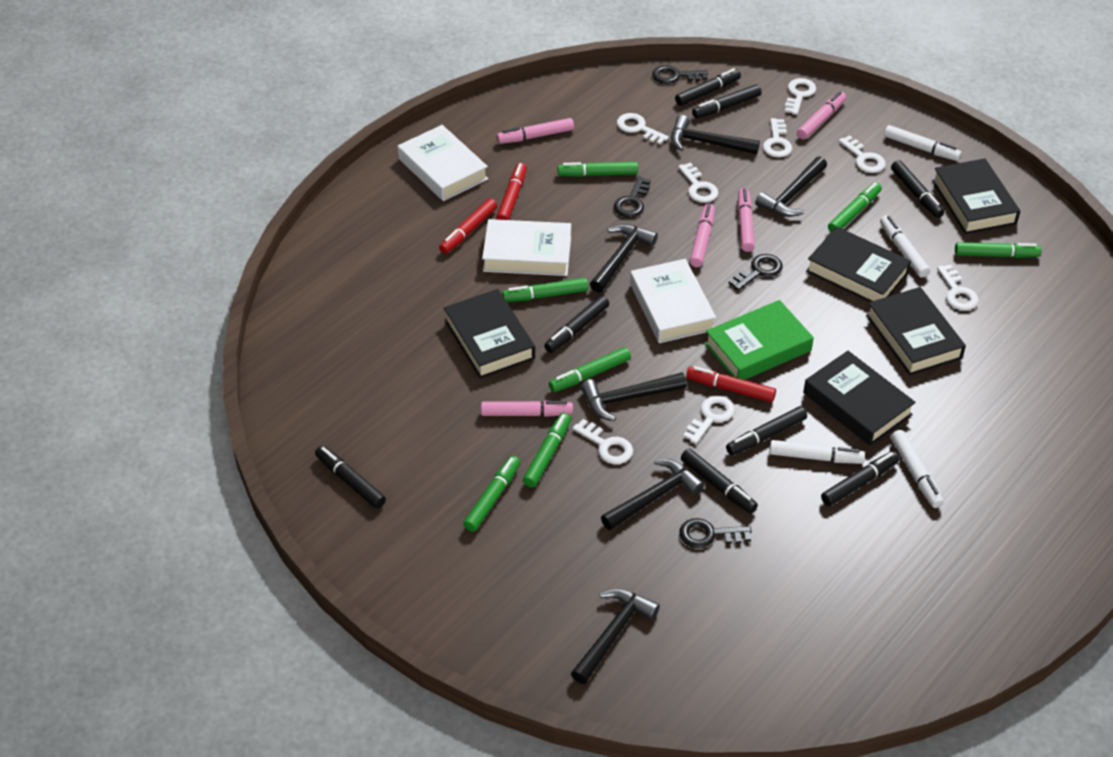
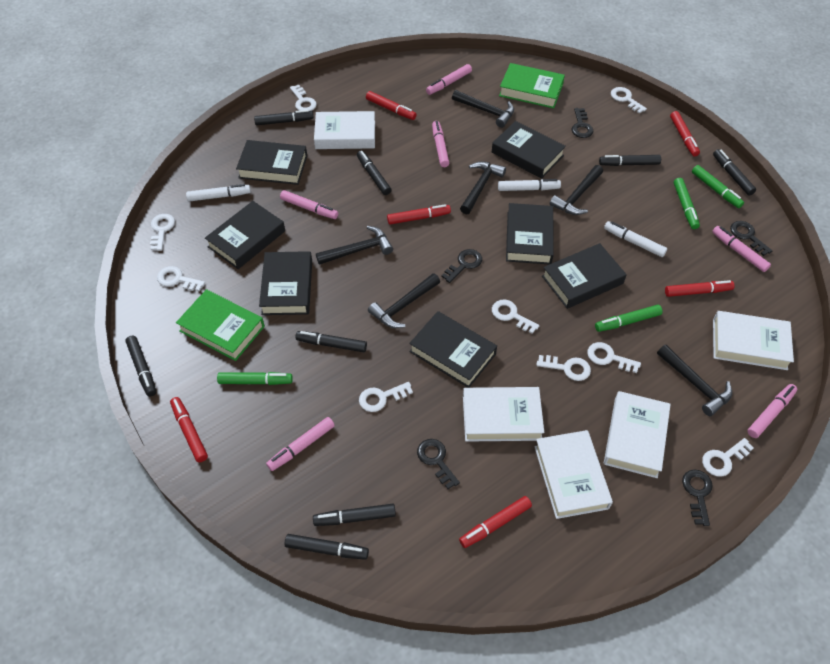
black book: 5 -> 7
black key: 4 -> 5
green book: 1 -> 2
green marker: 7 -> 4
pink marker: 5 -> 6
red marker: 3 -> 6
white book: 3 -> 5
white key: 8 -> 9
white marker: 4 -> 3

